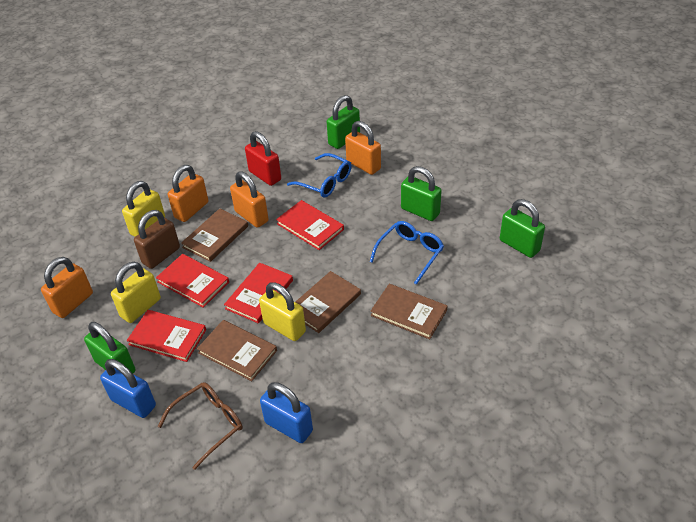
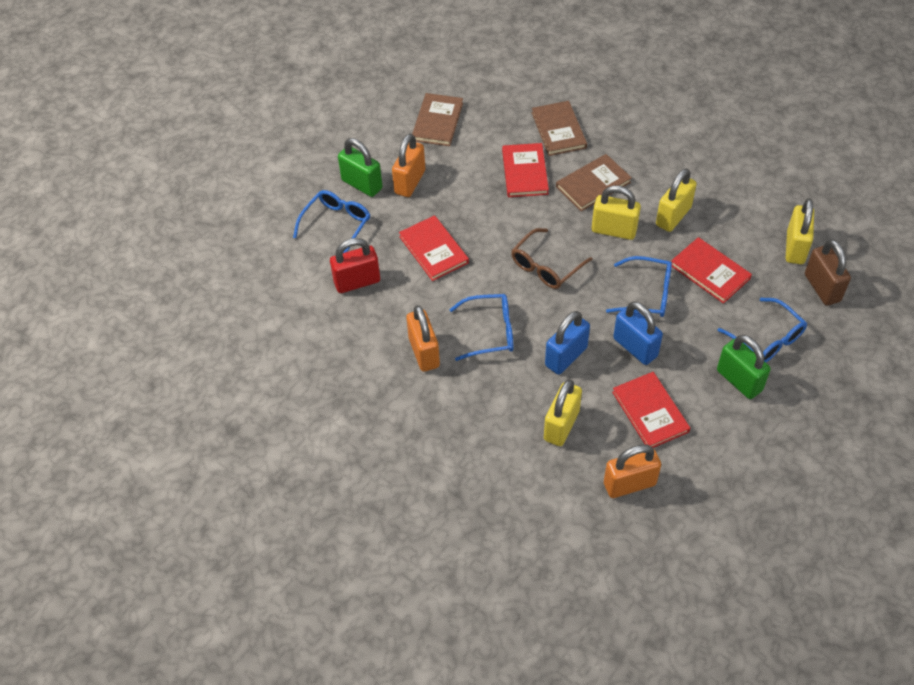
blue glasses: 2 -> 4
brown book: 4 -> 3
green padlock: 4 -> 2
orange padlock: 4 -> 3
yellow padlock: 3 -> 4

